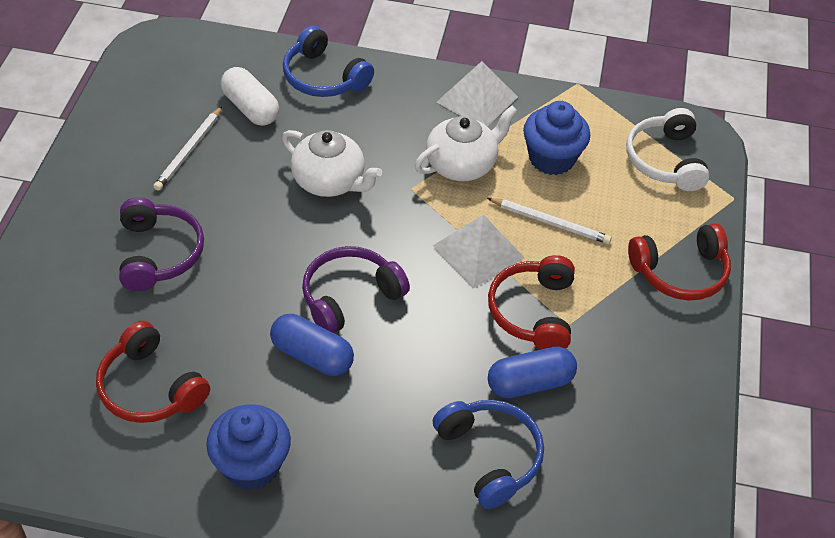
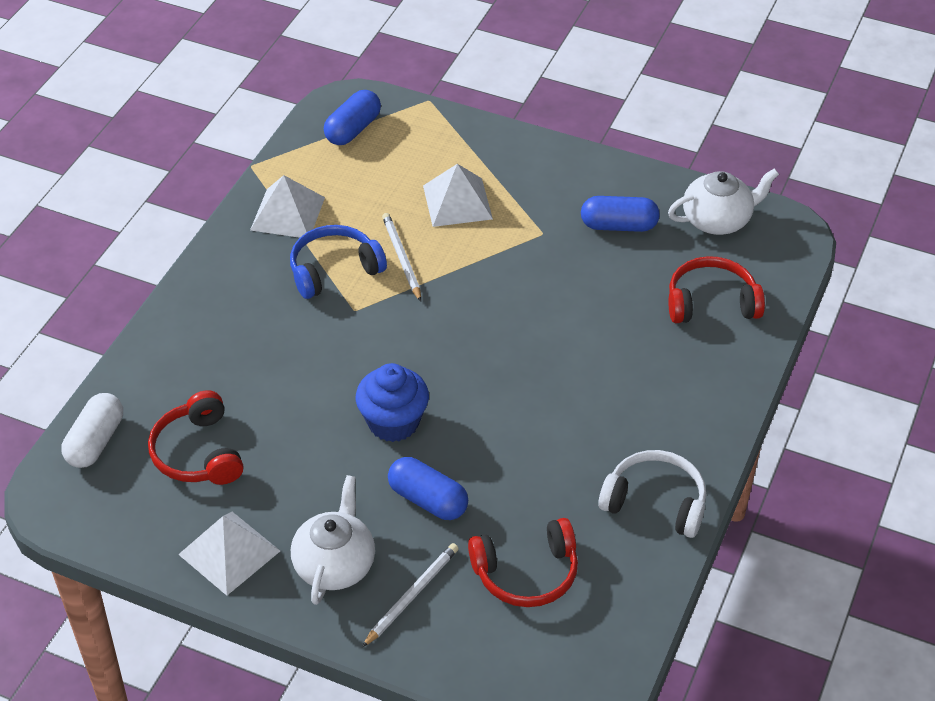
blue capsule: 2 -> 3
blue cupcake: 2 -> 1
blue headphones: 2 -> 1
purple headphones: 2 -> 0
white pyramid: 2 -> 3

